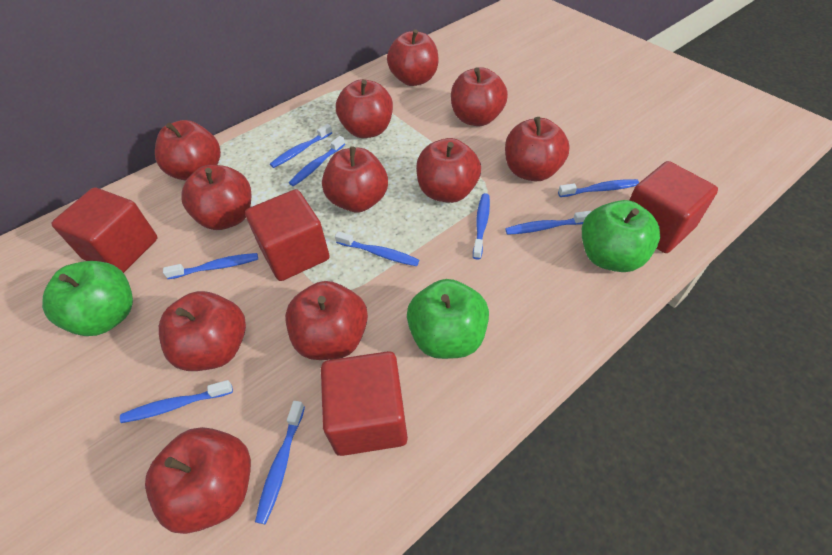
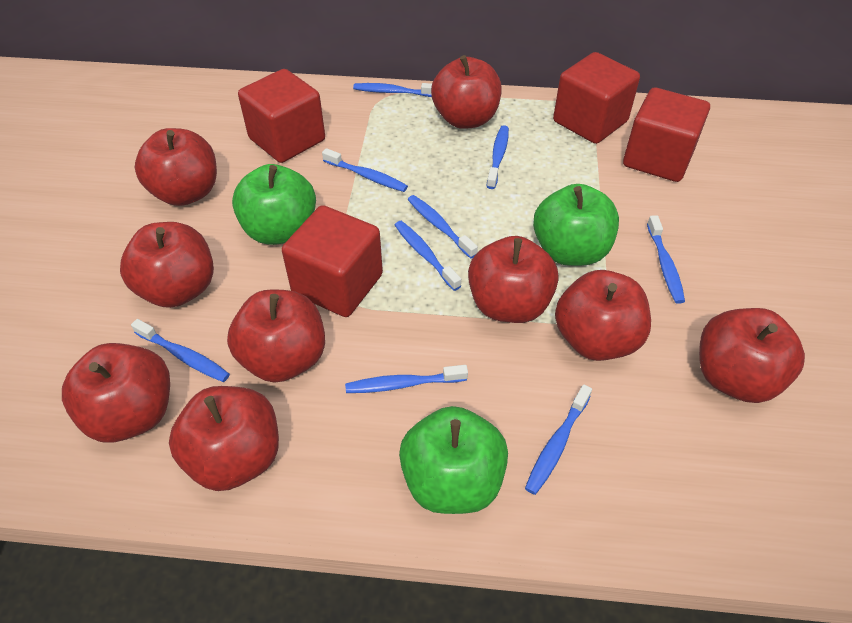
red apple: 11 -> 9

